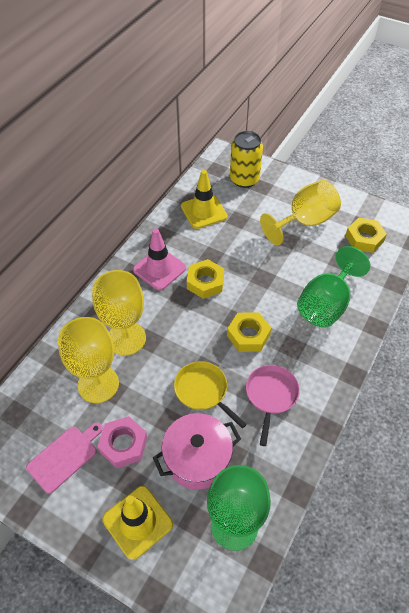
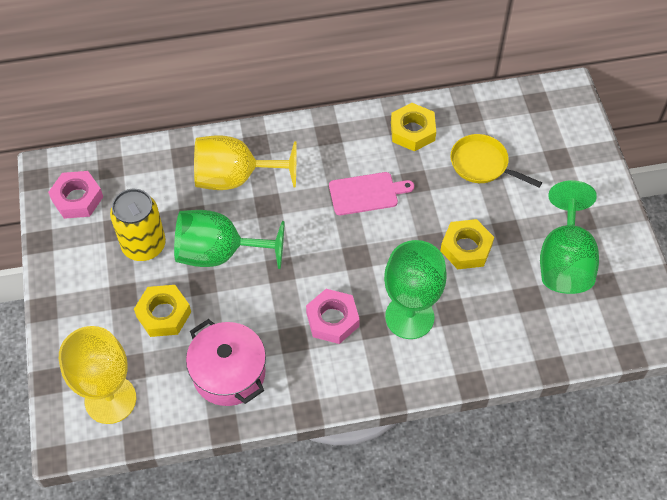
green goblet: 2 -> 3
pink nut: 1 -> 2
pink pan: 1 -> 0
pink traffic cone: 1 -> 0
yellow goblet: 3 -> 2
yellow traffic cone: 2 -> 0

